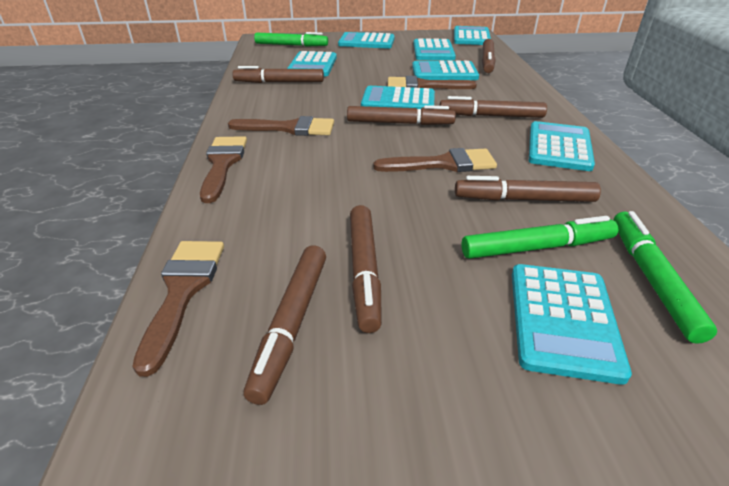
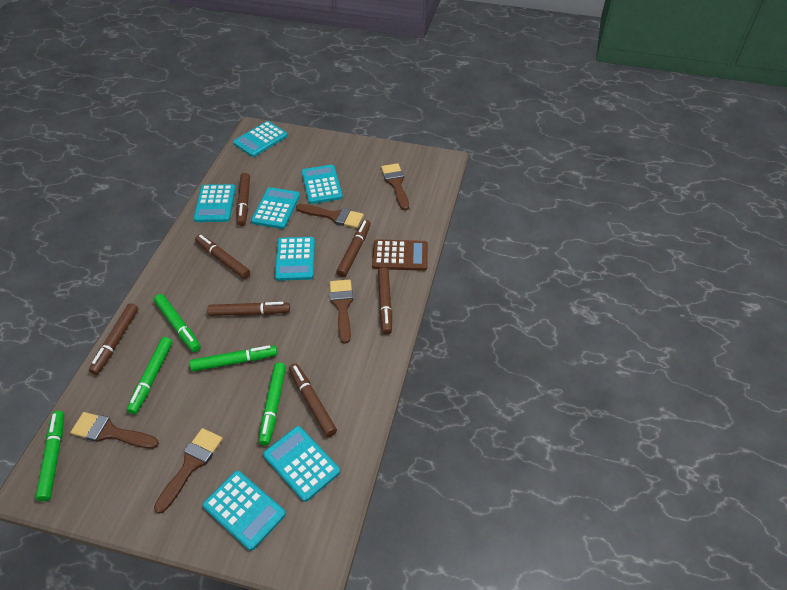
brown calculator: 0 -> 1
green marker: 3 -> 5
turquoise calculator: 8 -> 7

